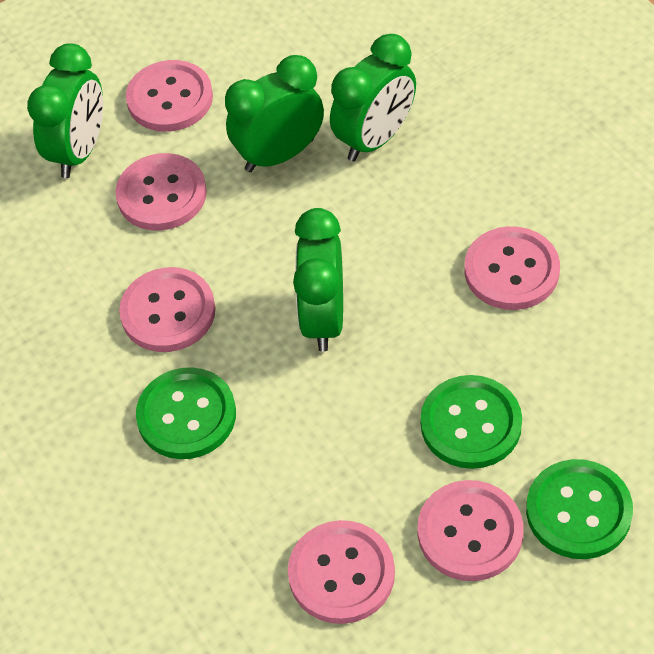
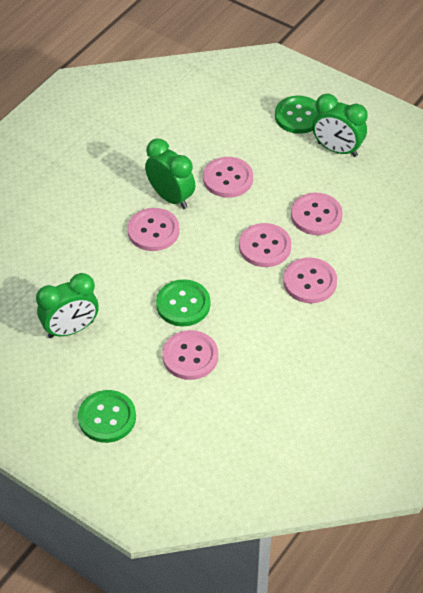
green clock: 4 -> 3

